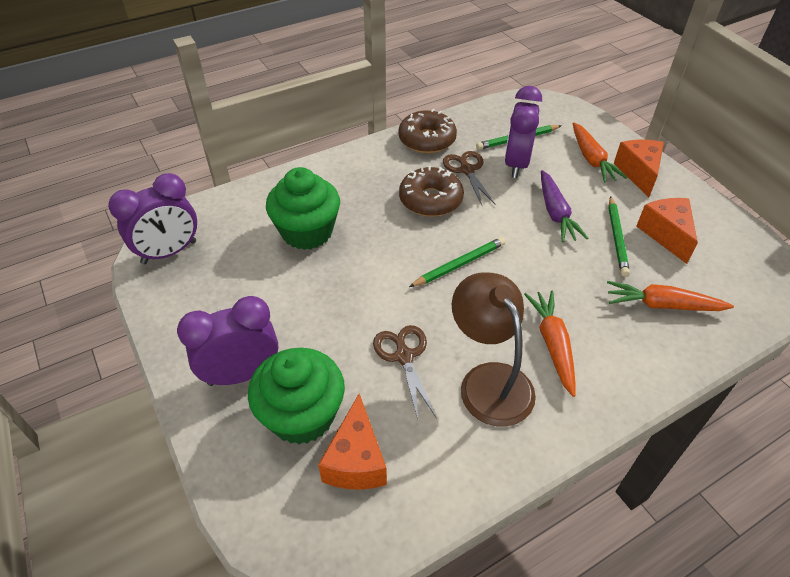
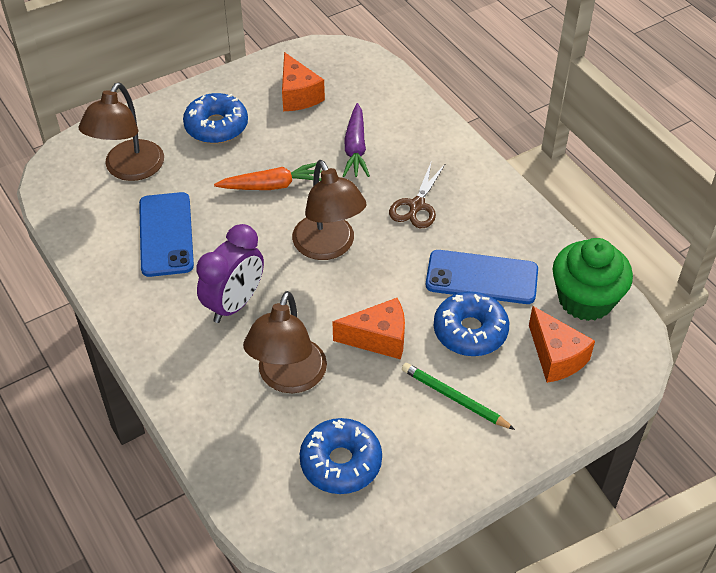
blue donut: 0 -> 3
blue phone: 0 -> 2
brown donut: 2 -> 0
brown lamp: 1 -> 3
brown scissors: 2 -> 1
green cupcake: 2 -> 1
green pencil: 3 -> 1
orange carrot: 3 -> 1
purple clock: 3 -> 1

